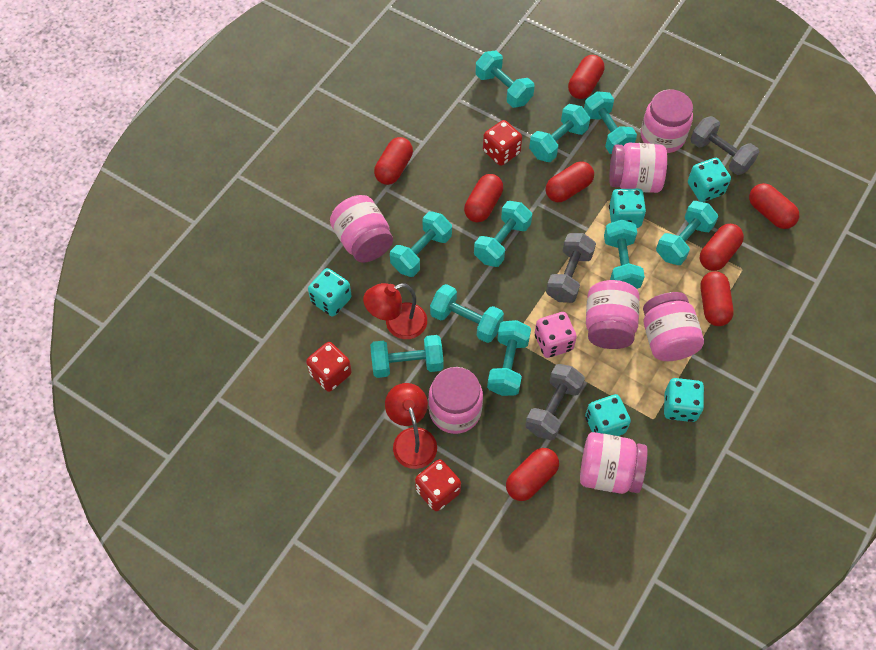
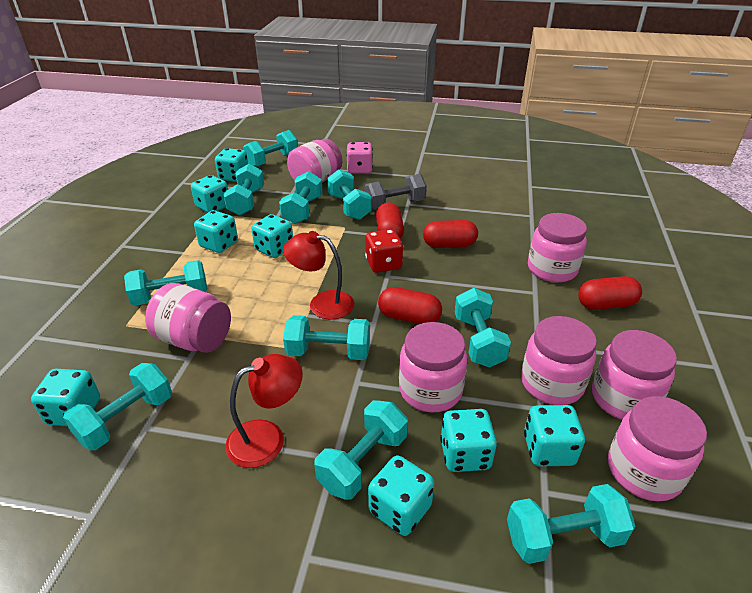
grey dumbbell: 3 -> 1
red capsule: 8 -> 4
red dice: 3 -> 1
turquoise dice: 5 -> 8

